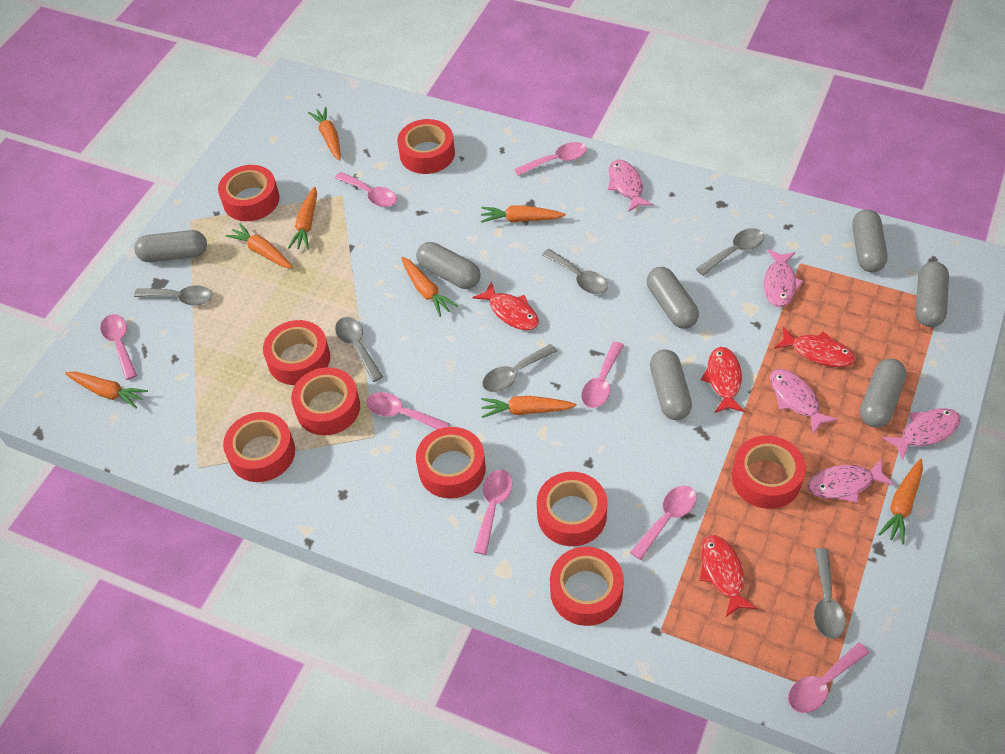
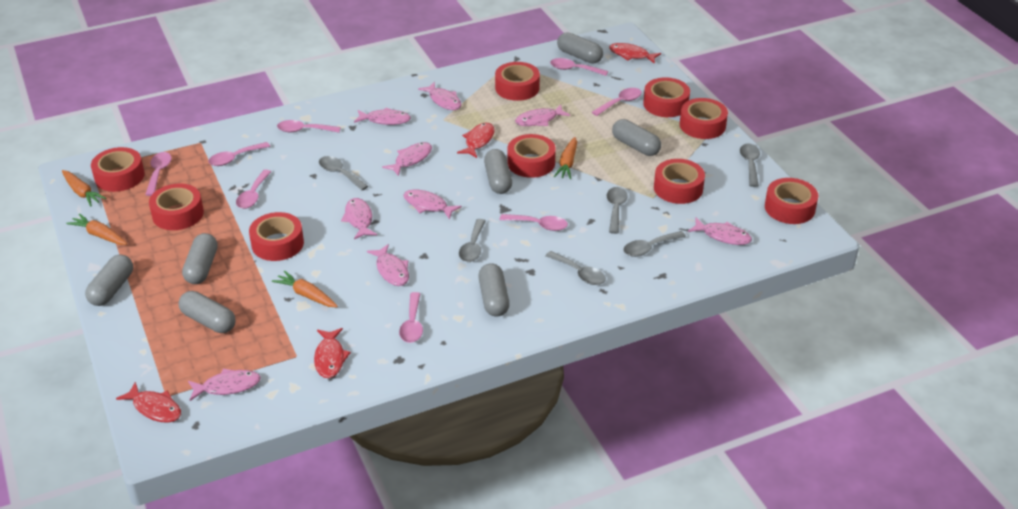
orange carrot: 8 -> 4
pink fish: 5 -> 9

